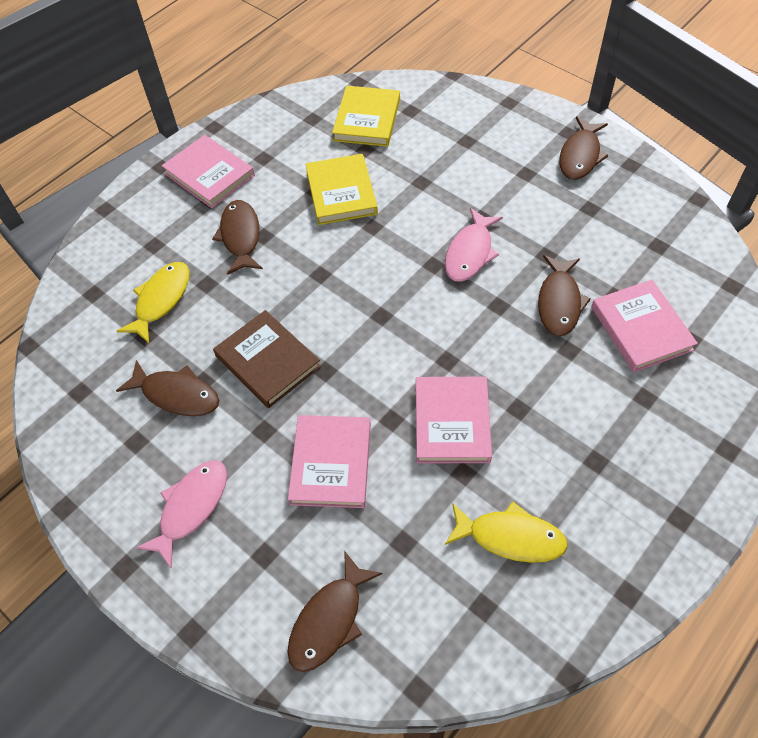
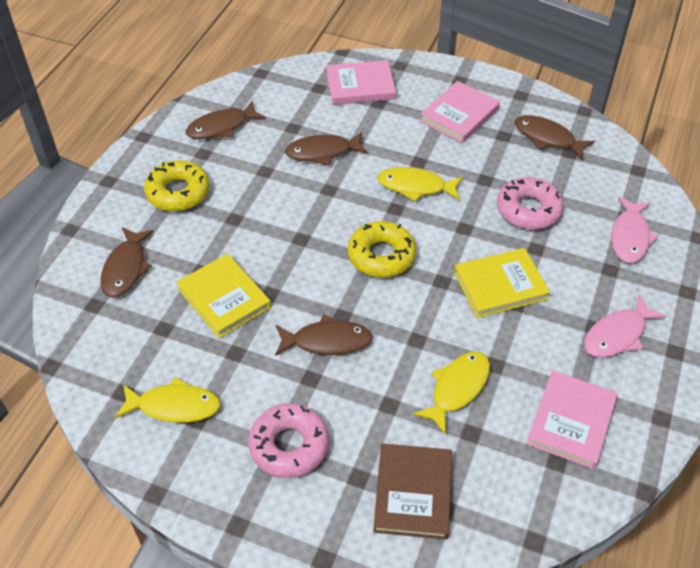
pink book: 4 -> 3
pink donut: 0 -> 2
yellow donut: 0 -> 2
yellow fish: 2 -> 3

